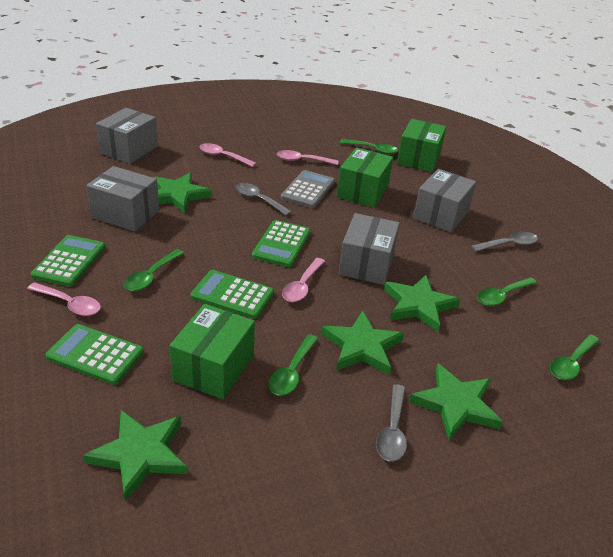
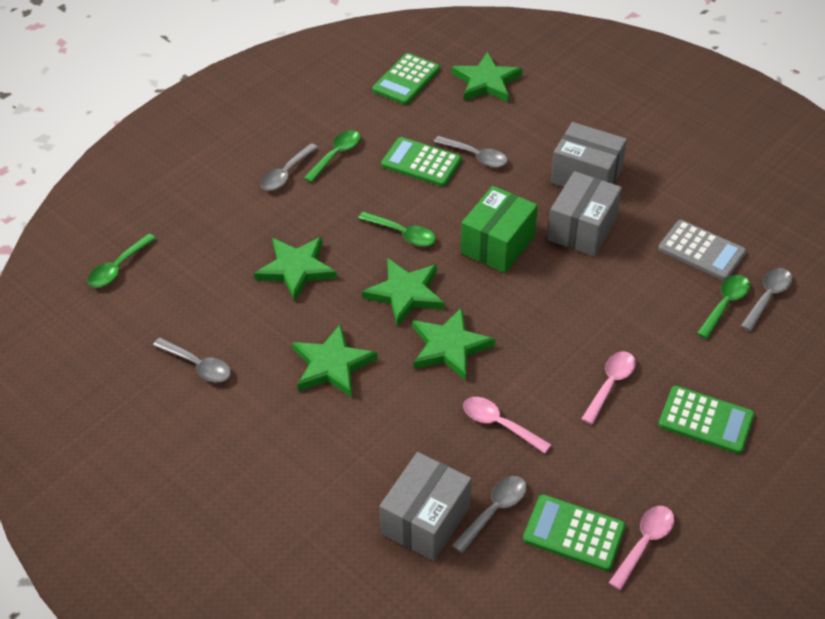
green box: 3 -> 1
green spoon: 5 -> 4
grey box: 4 -> 3
grey spoon: 3 -> 5
pink spoon: 4 -> 3

